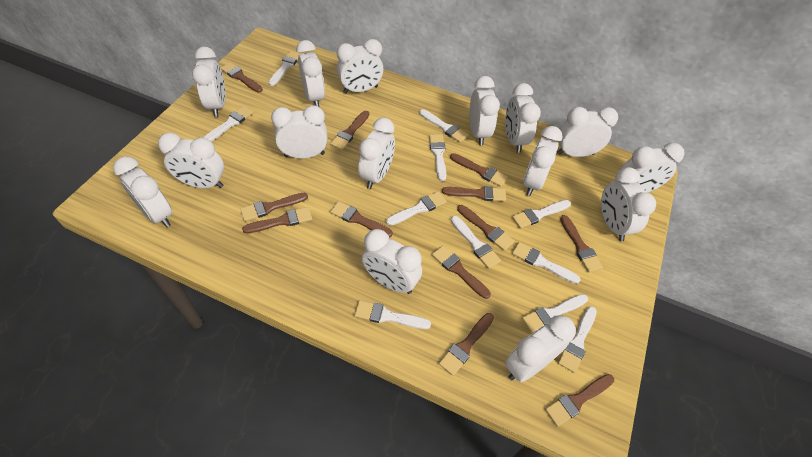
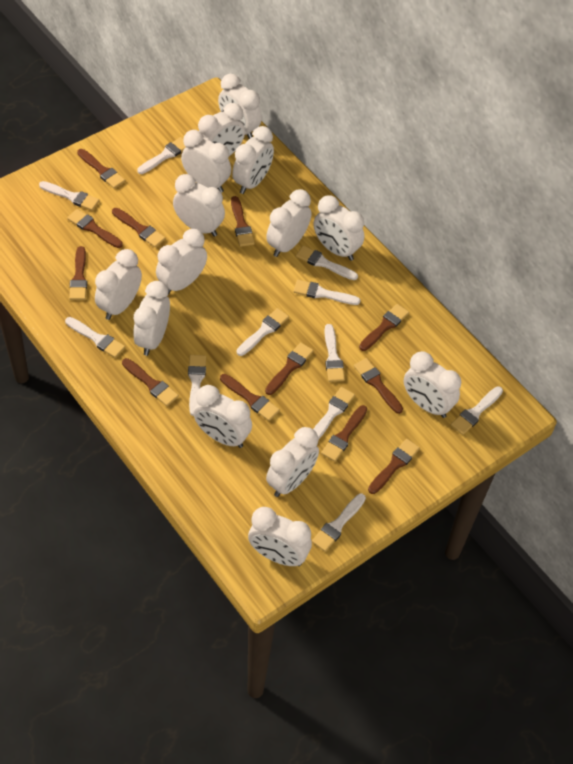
white clock: 15 -> 14

